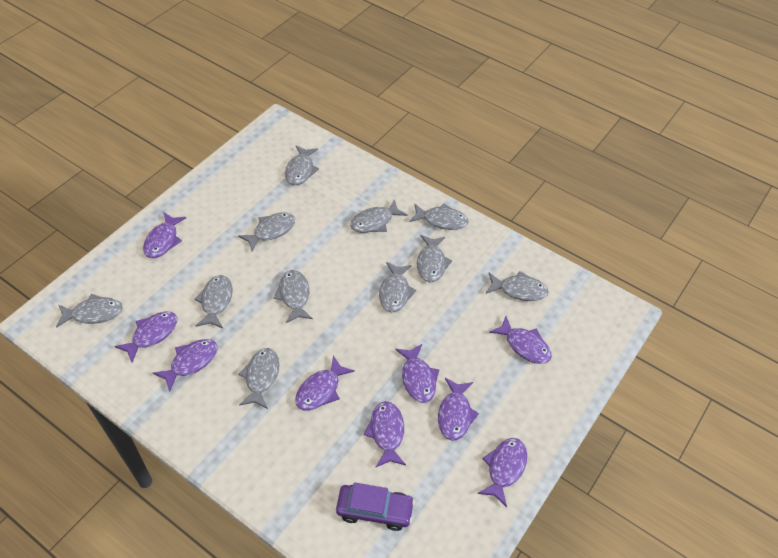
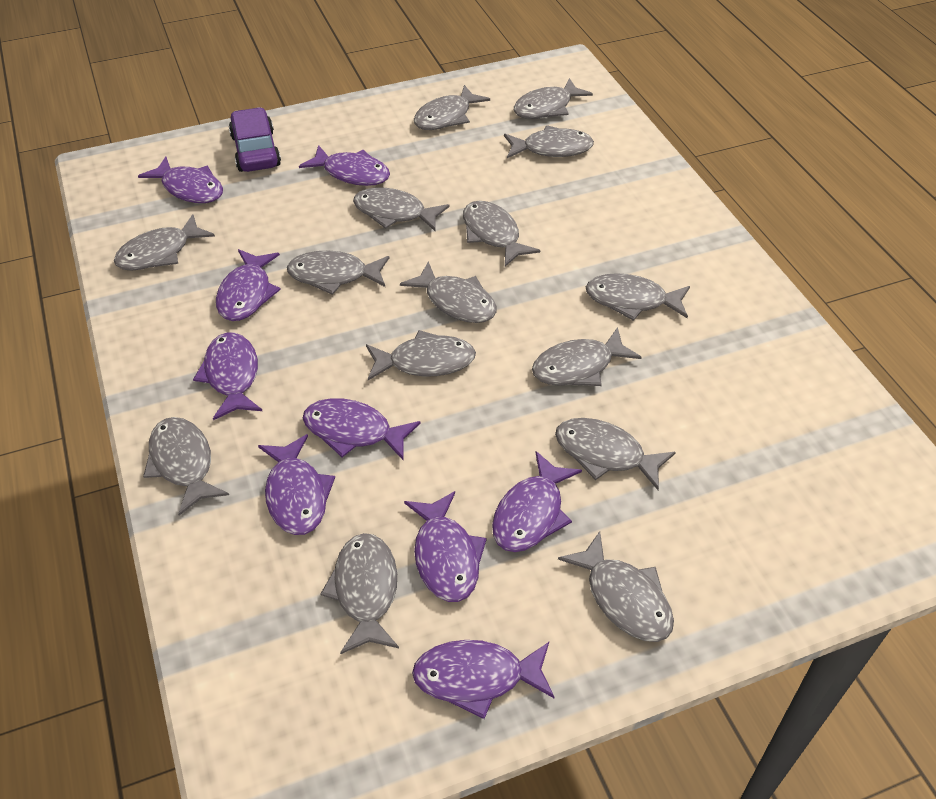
grey fish: 11 -> 15

